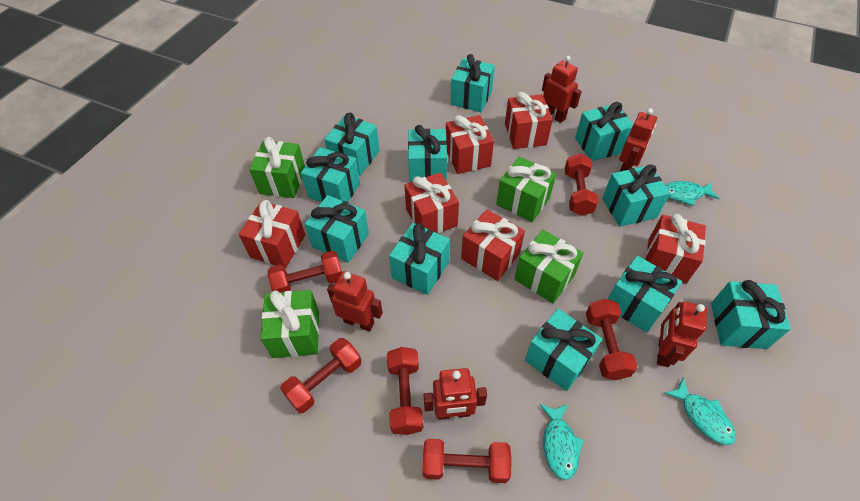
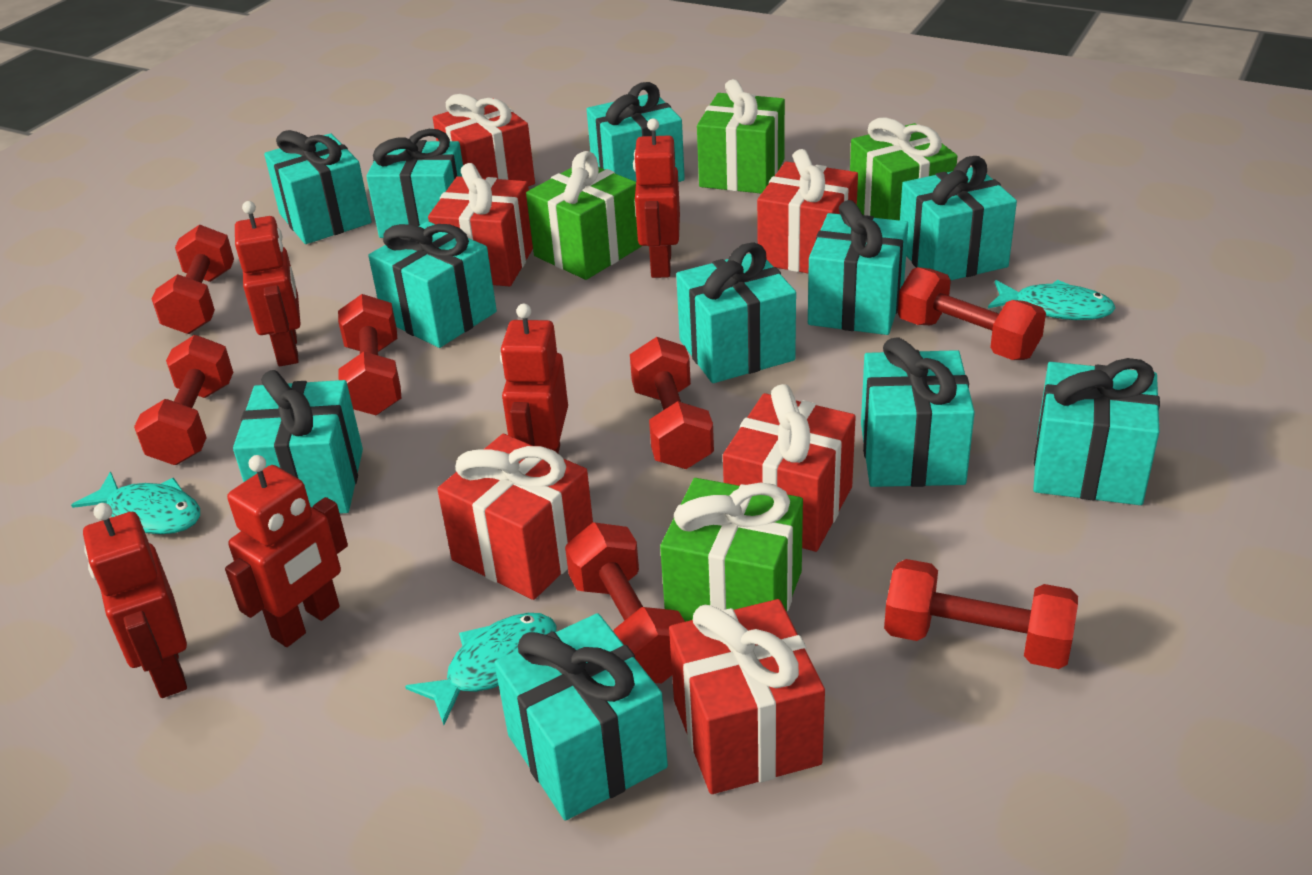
red dumbbell: 6 -> 7

